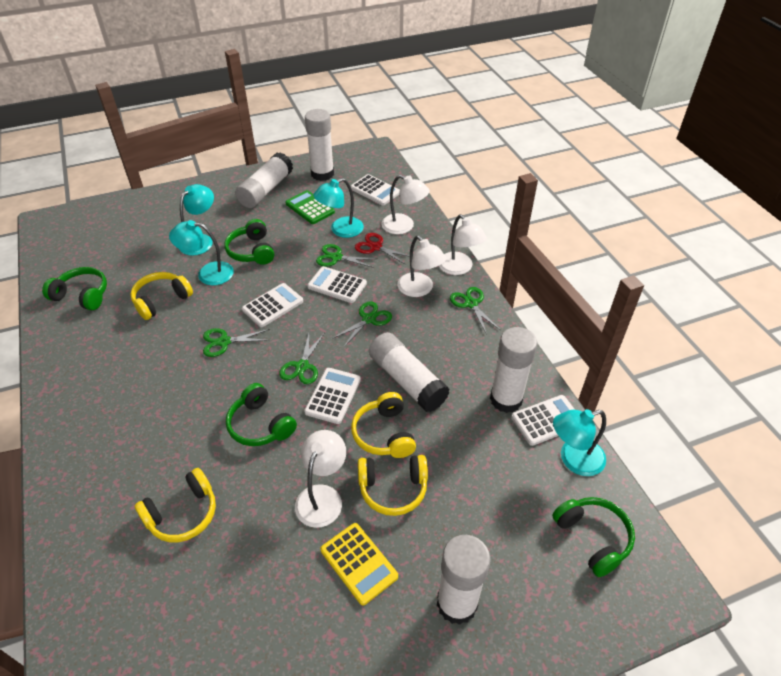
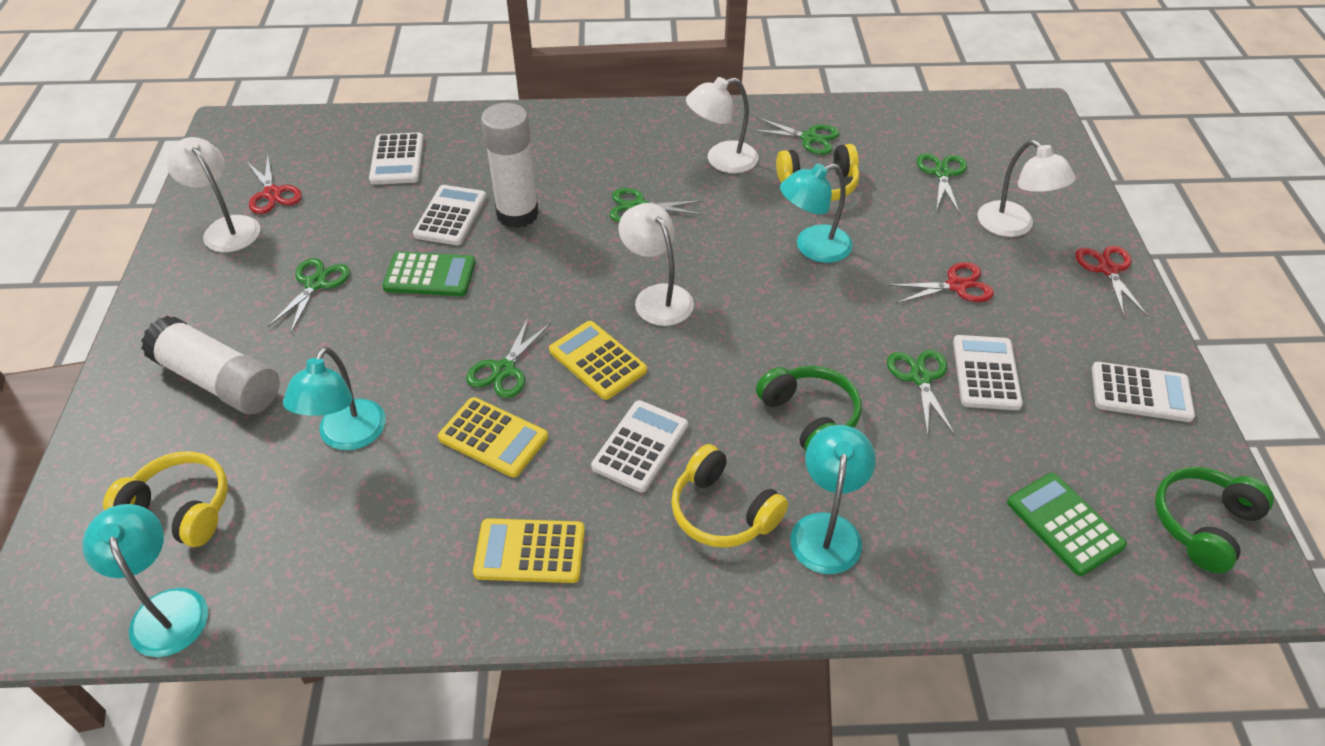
green calculator: 1 -> 2
green headphones: 4 -> 2
green scissors: 5 -> 6
red scissors: 1 -> 3
white glue stick: 5 -> 2
yellow calculator: 1 -> 3
yellow headphones: 4 -> 3

